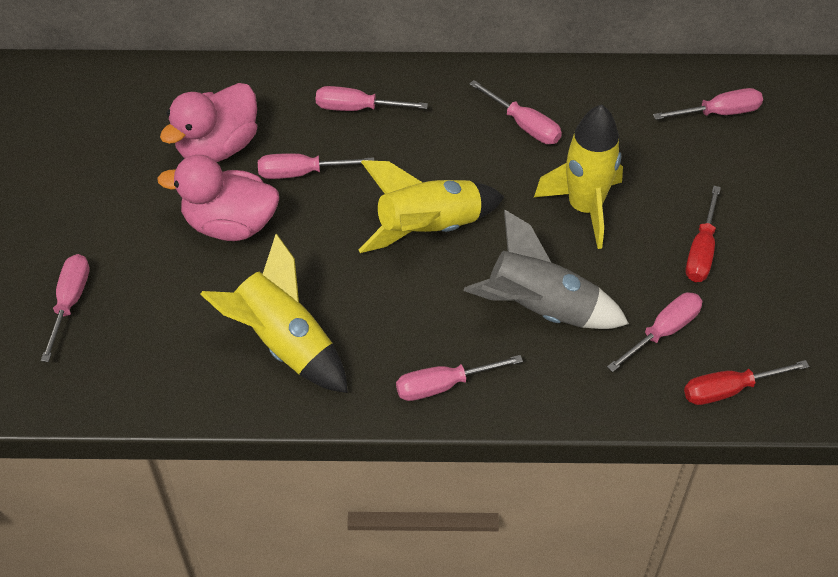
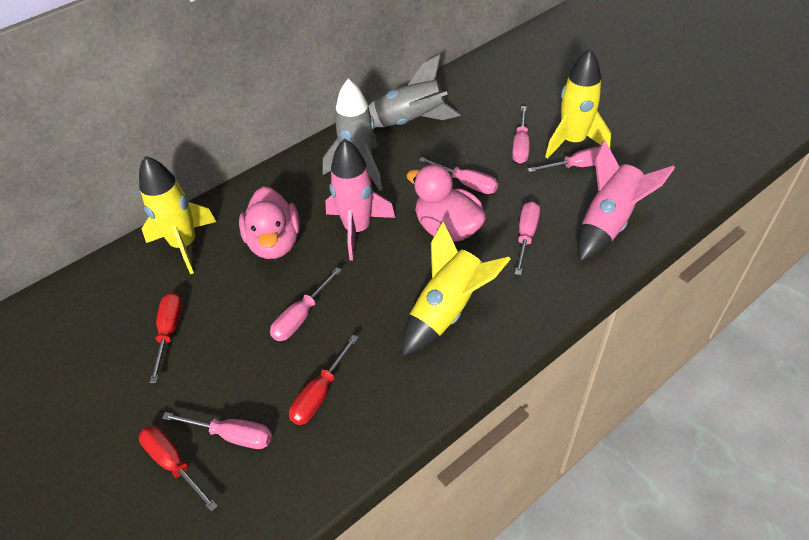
grey rocket: 1 -> 2
pink rocket: 0 -> 2
pink screwdriver: 7 -> 6
red screwdriver: 2 -> 3

